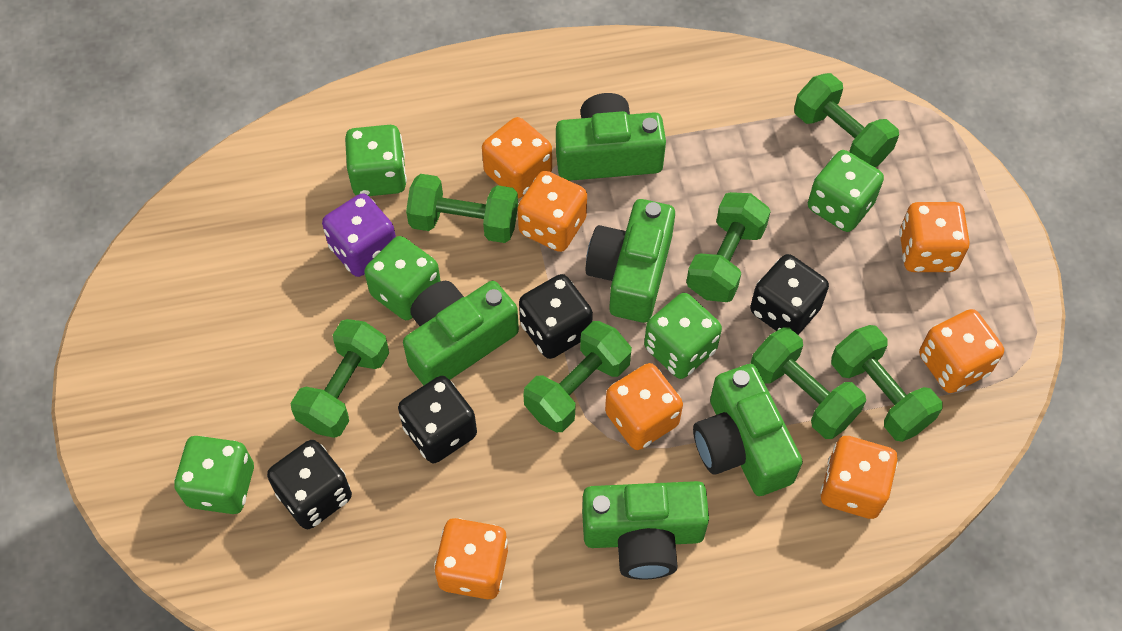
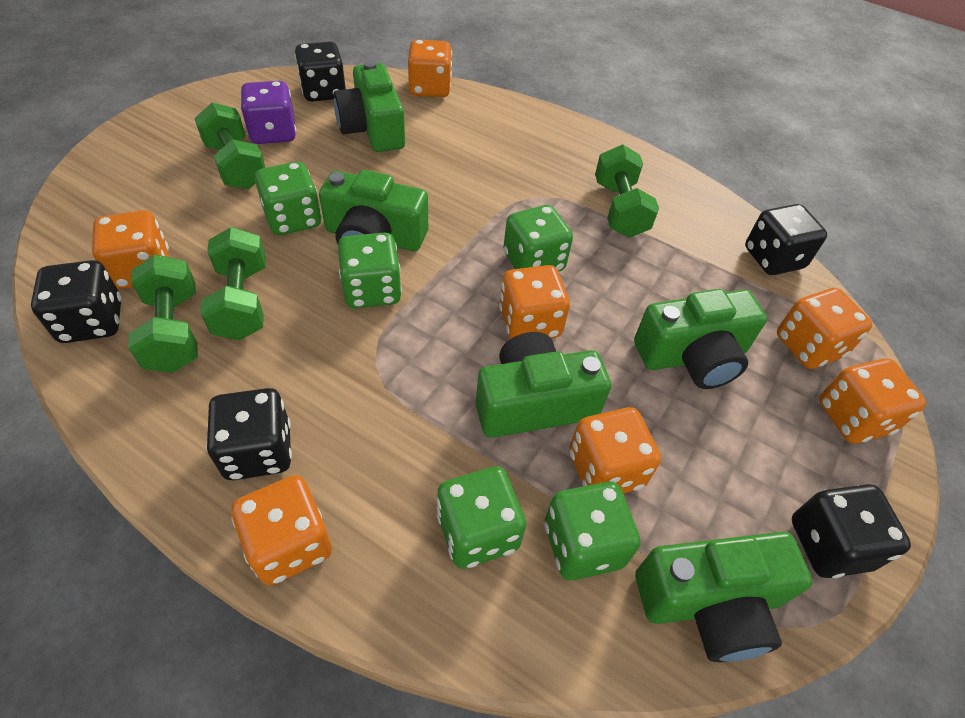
black dice: 4 -> 5
green dumbbell: 7 -> 4

